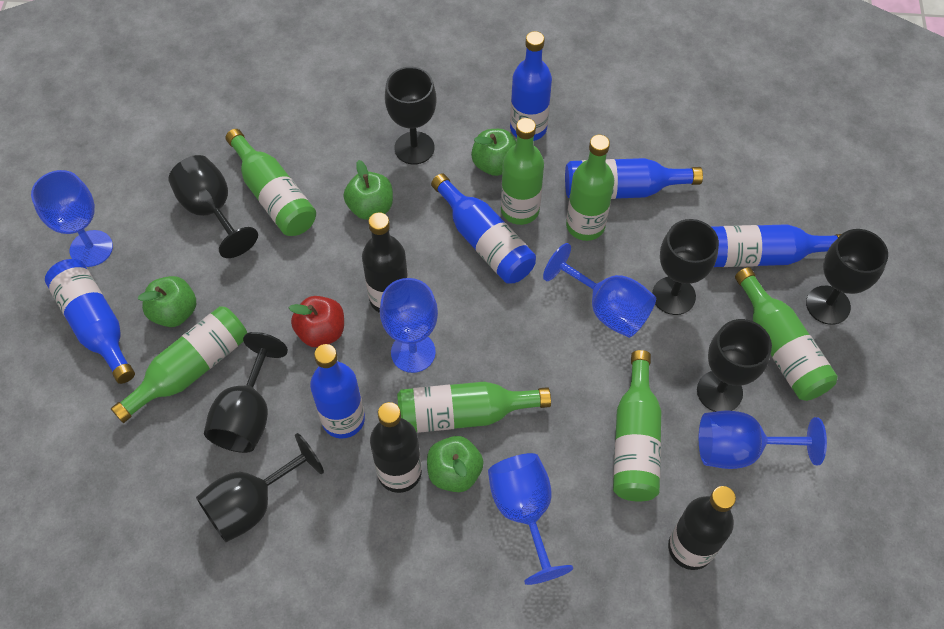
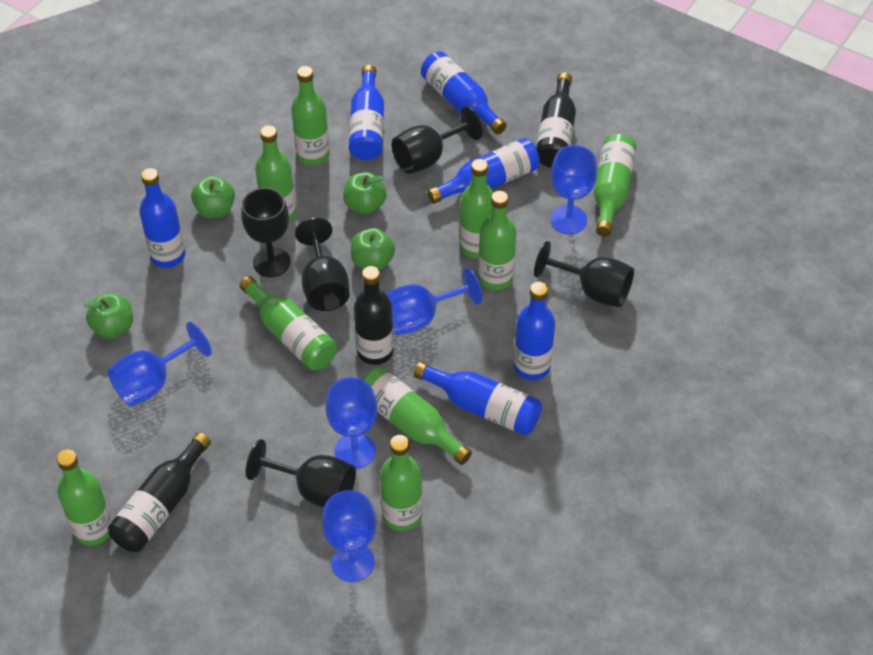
black goblet: 7 -> 5
green bottle: 7 -> 9
red apple: 1 -> 0

